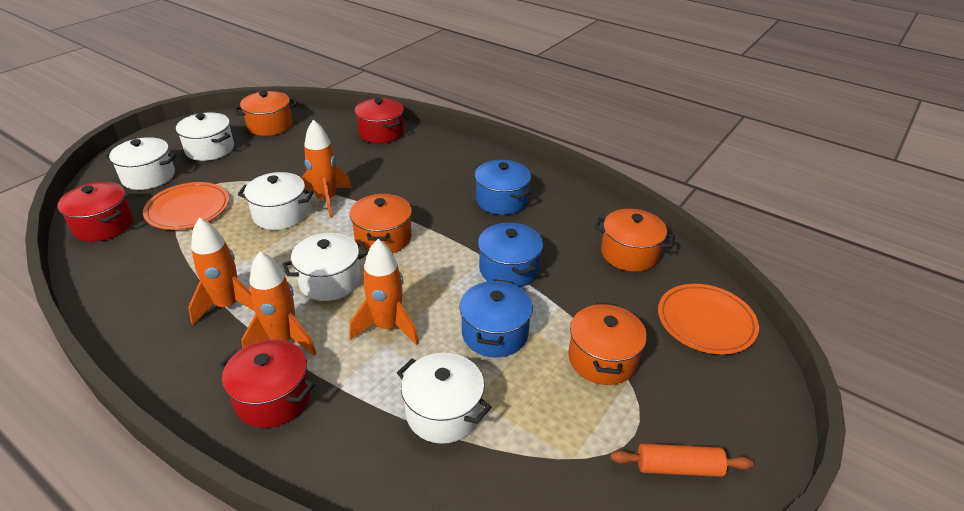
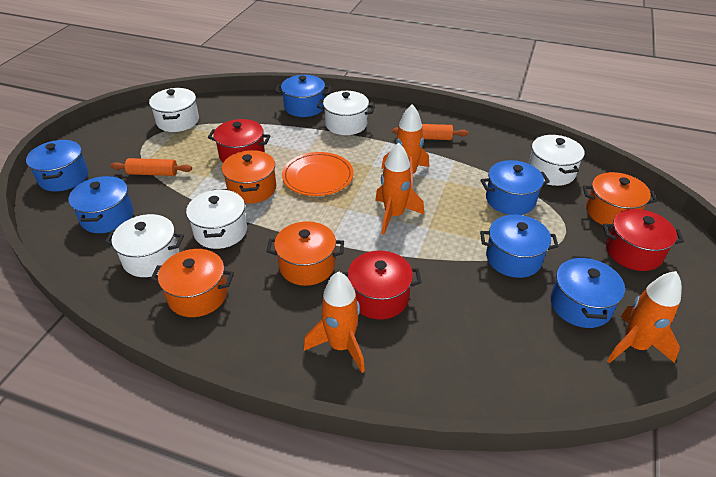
blue pot: 3 -> 6
orange plate: 2 -> 1
orange rolling pin: 1 -> 2

